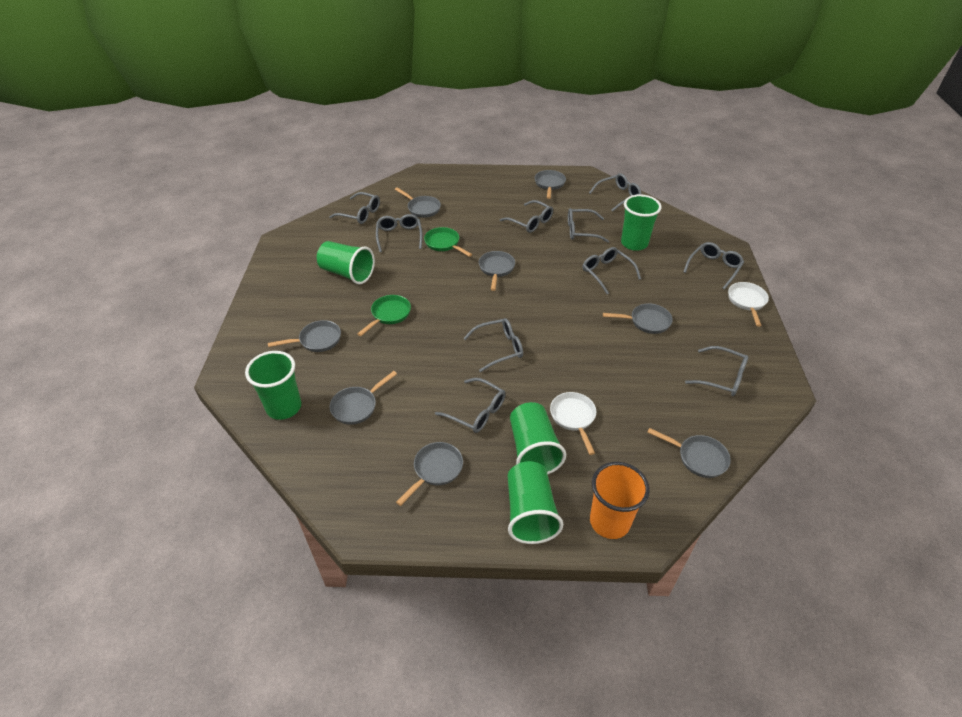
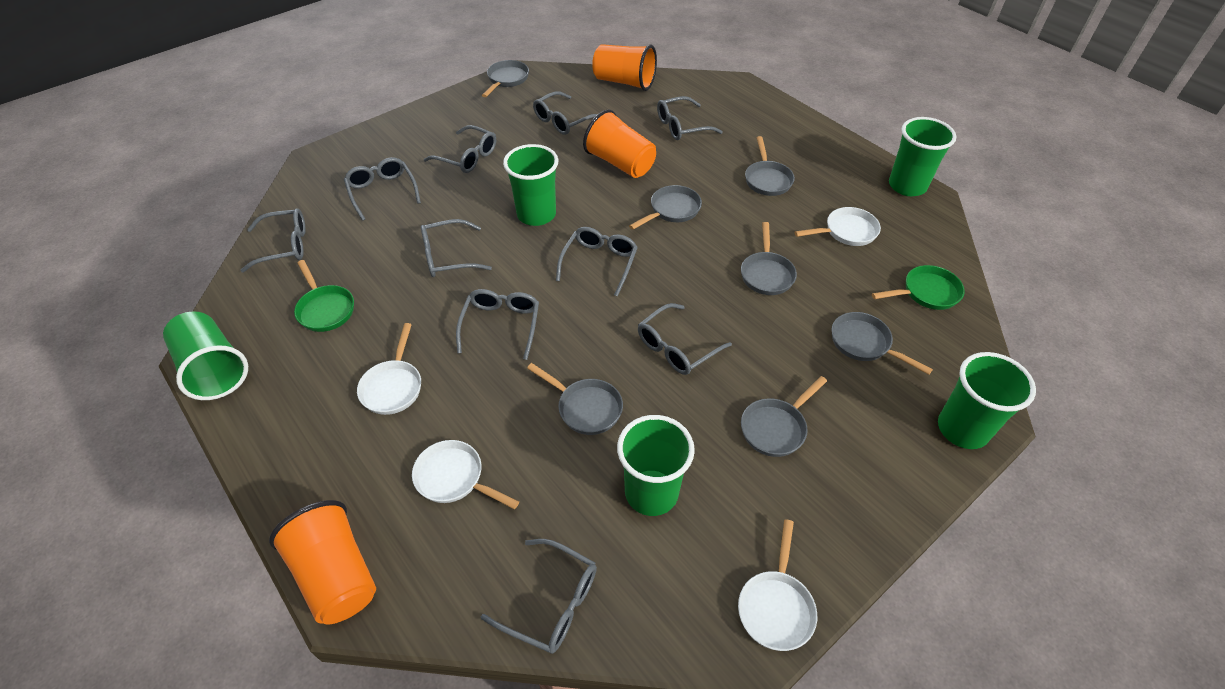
grey pan: 8 -> 7
orange cup: 1 -> 3
white pan: 2 -> 4

